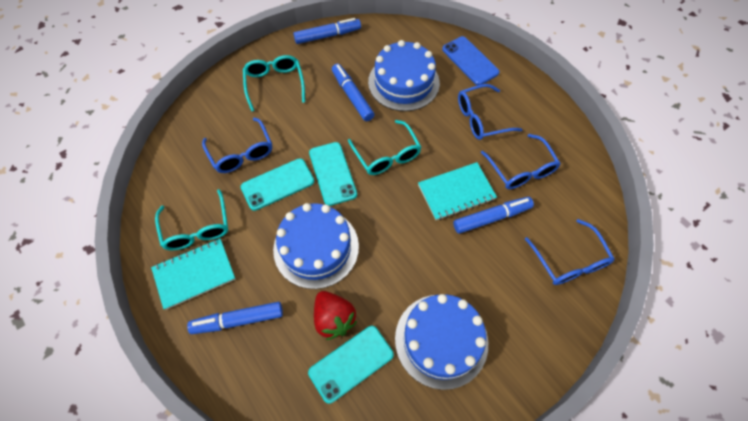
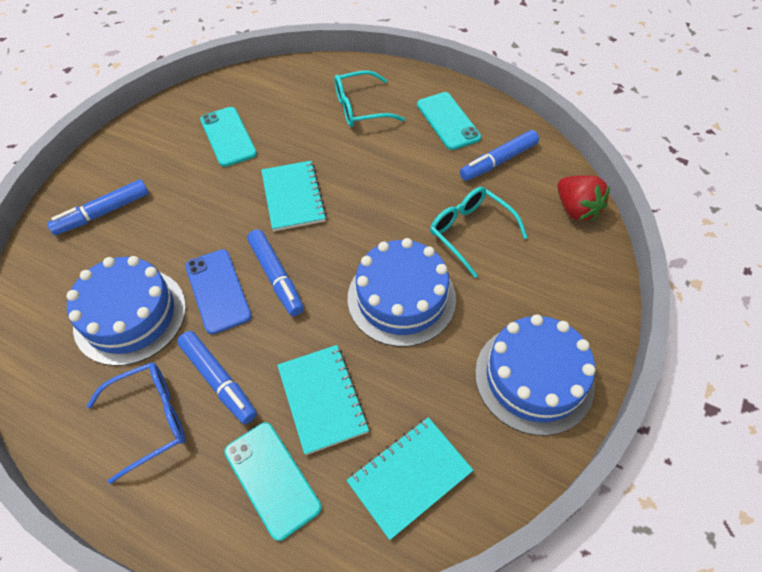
blue glasses: 4 -> 1
turquoise glasses: 3 -> 2
turquoise notebook: 2 -> 3

